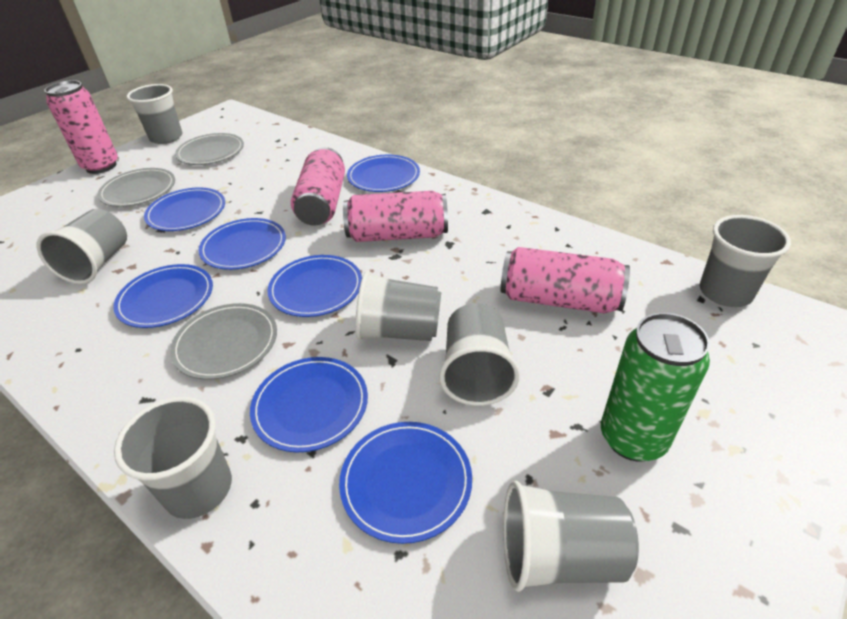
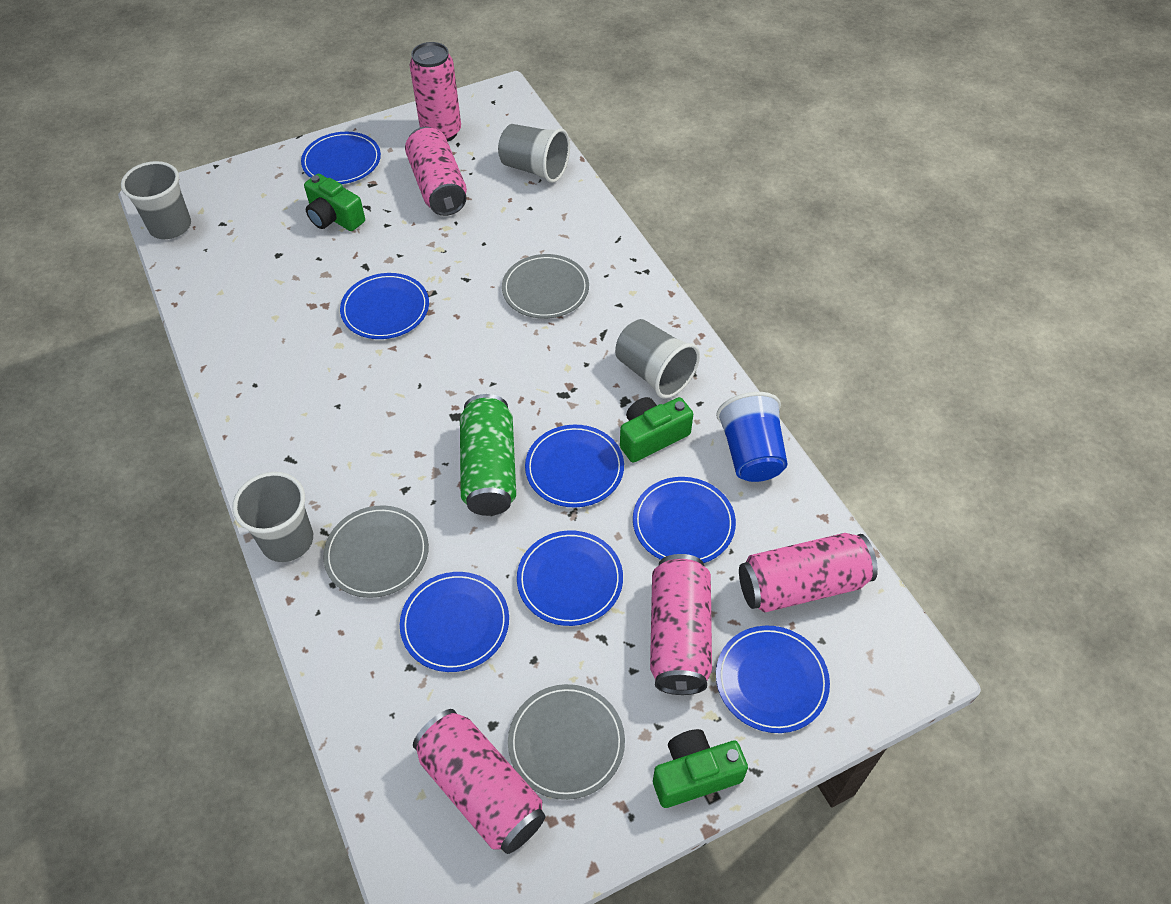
blue cup: 0 -> 1
green camera: 0 -> 3
grey cup: 7 -> 4
pink can: 4 -> 5

